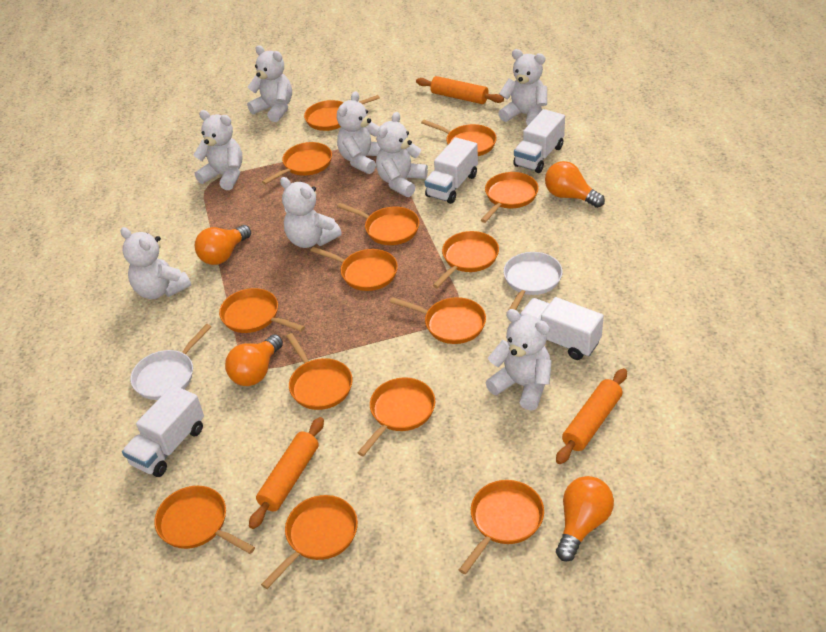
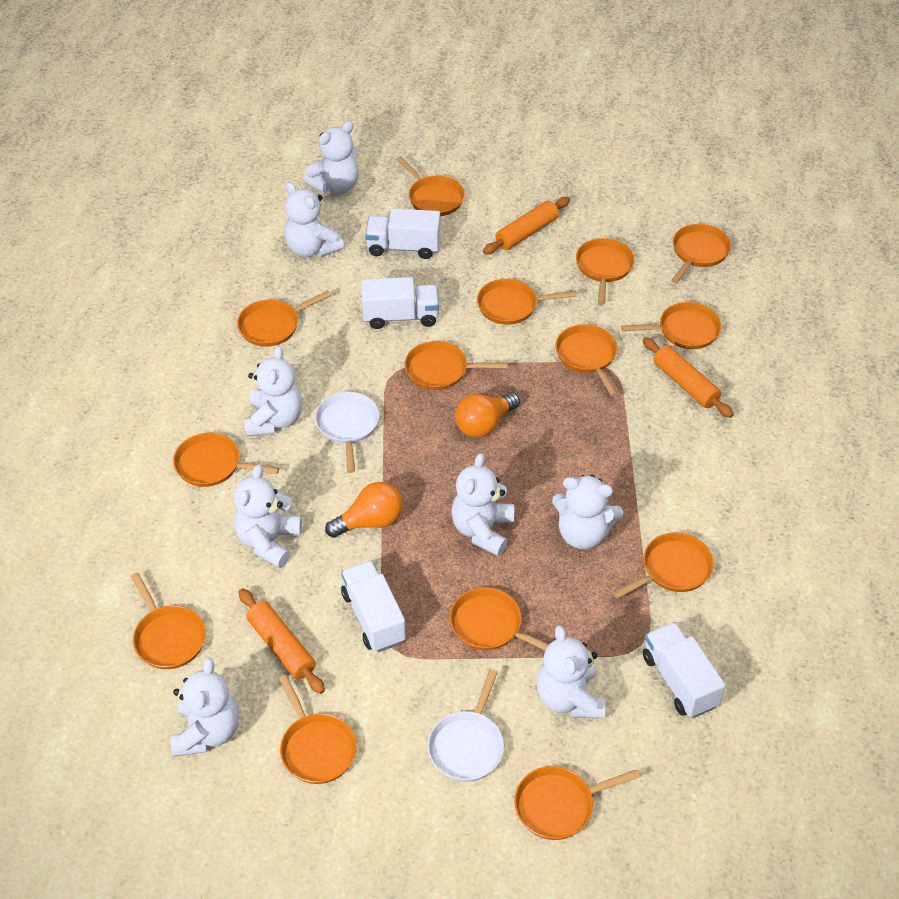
orange light bulb: 4 -> 2

